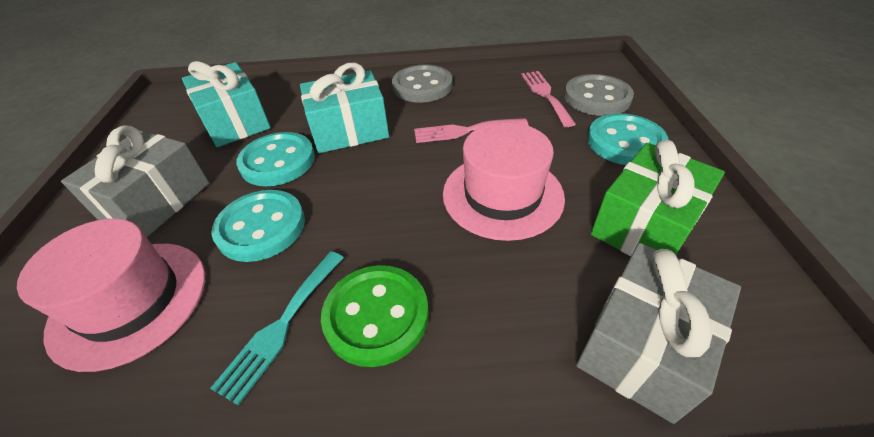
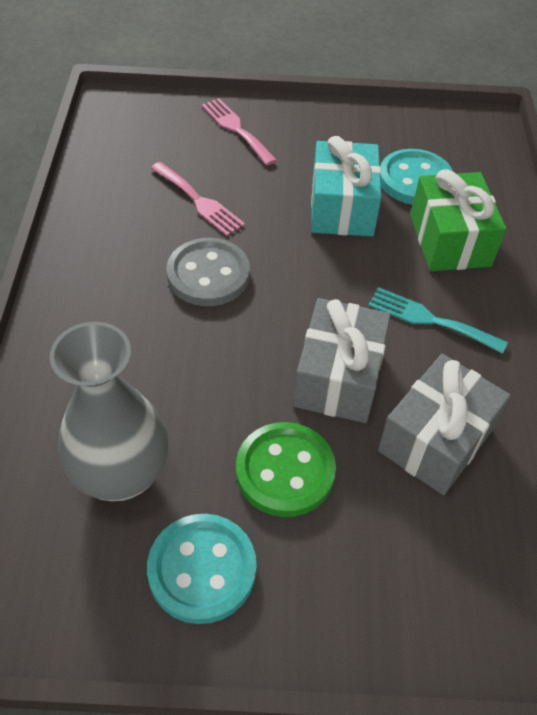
grey button: 2 -> 1
grey vase: 0 -> 1
pink hat: 2 -> 0
turquoise button: 3 -> 2
turquoise gift: 2 -> 1

